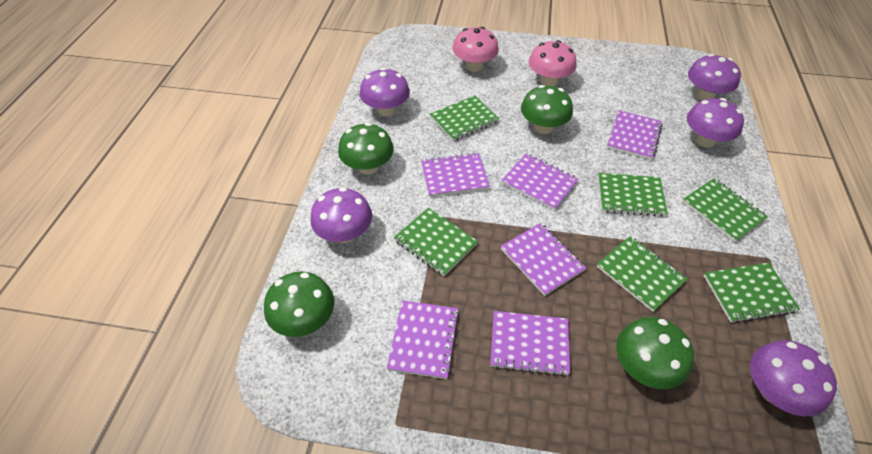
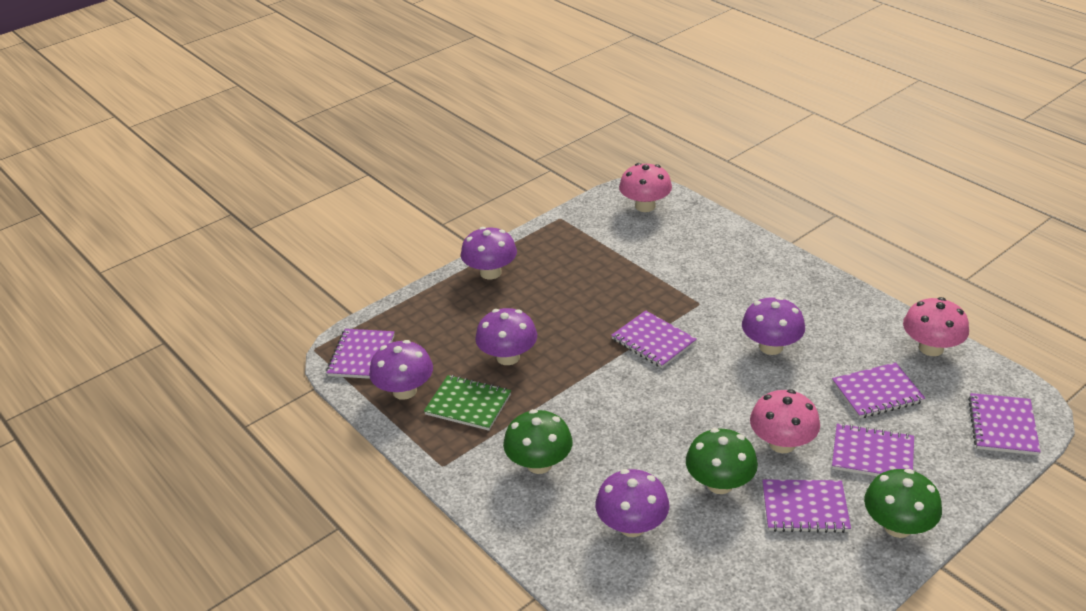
green mushroom: 4 -> 3
green notebook: 6 -> 1
pink mushroom: 2 -> 3

